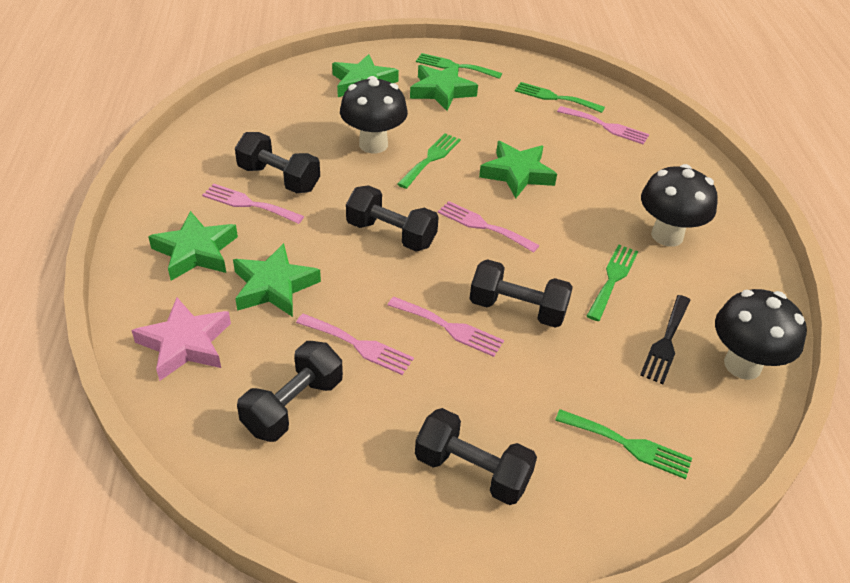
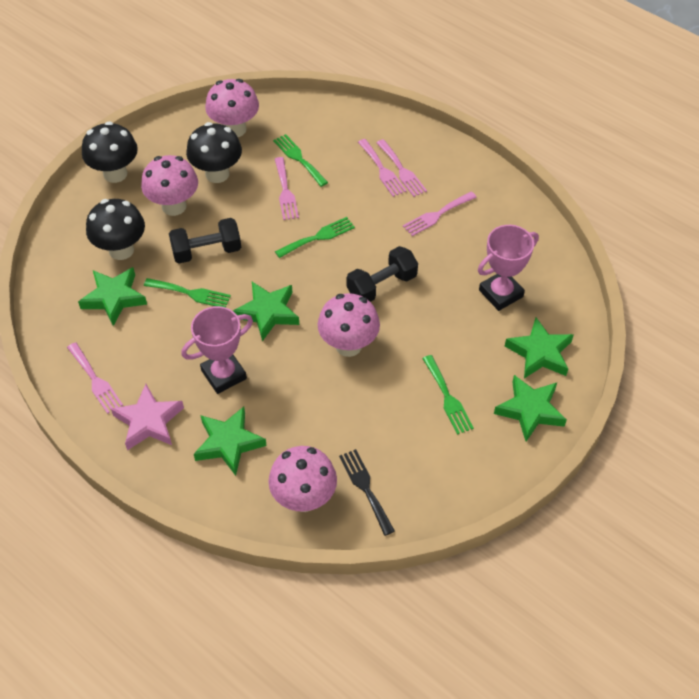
black dumbbell: 5 -> 2
green fork: 5 -> 4
pink mushroom: 0 -> 4
pink trophy: 0 -> 2

